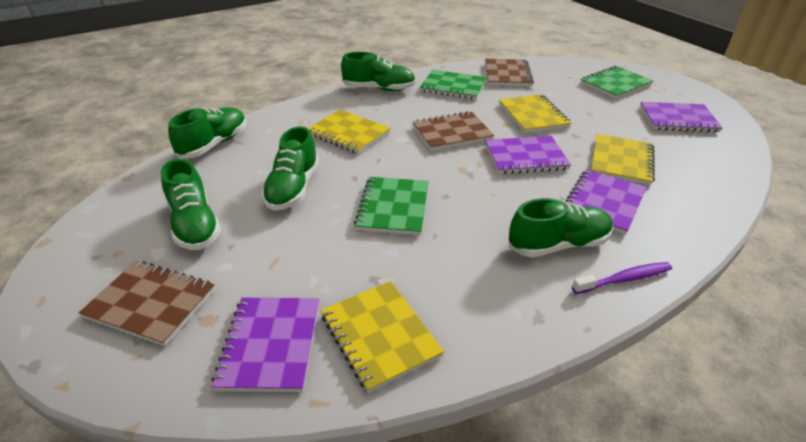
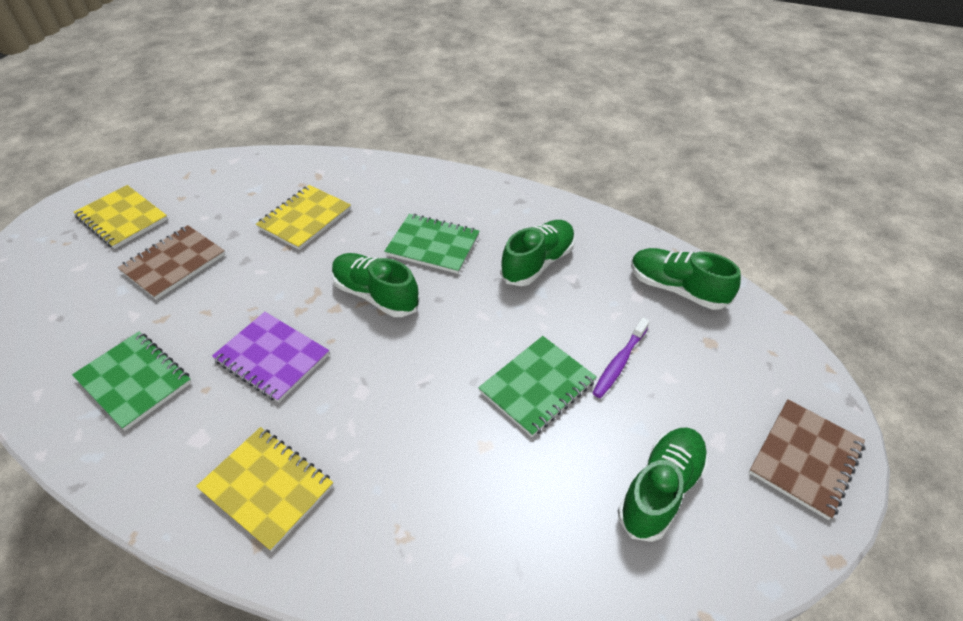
brown notebook: 3 -> 2
green shoe: 5 -> 4
purple notebook: 4 -> 1
yellow notebook: 4 -> 3

